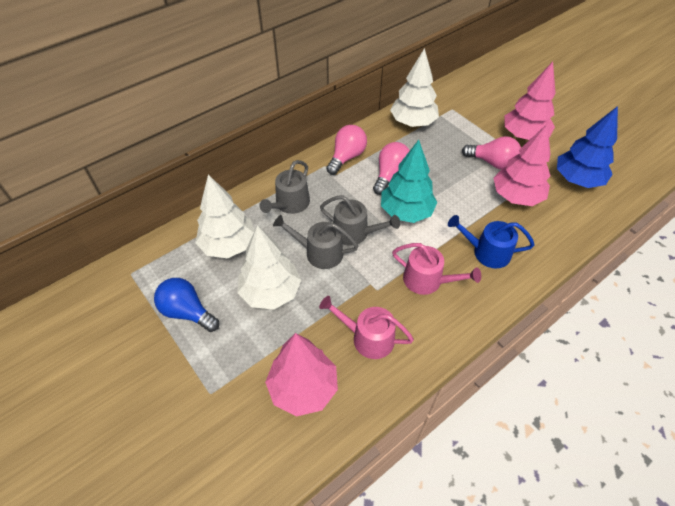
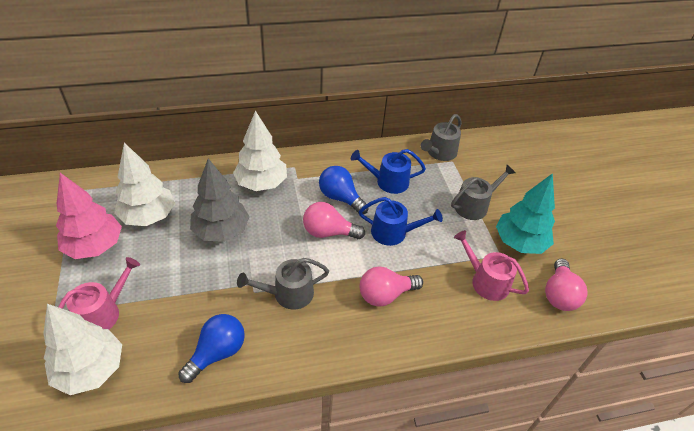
blue light bulb: 1 -> 2
blue tree: 1 -> 0
blue watering can: 1 -> 2
grey tree: 0 -> 1
pink tree: 3 -> 1

